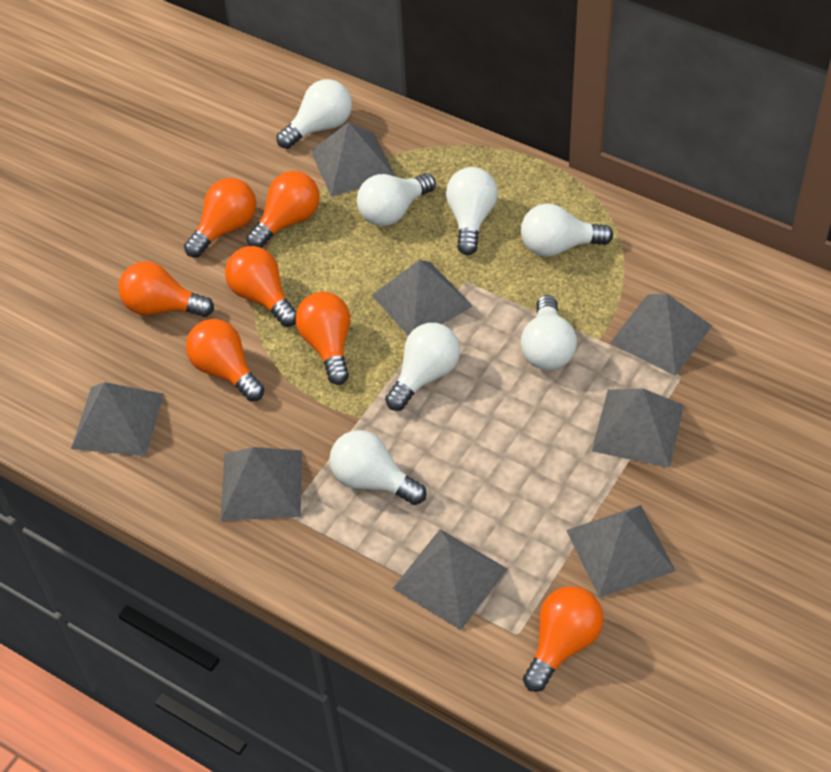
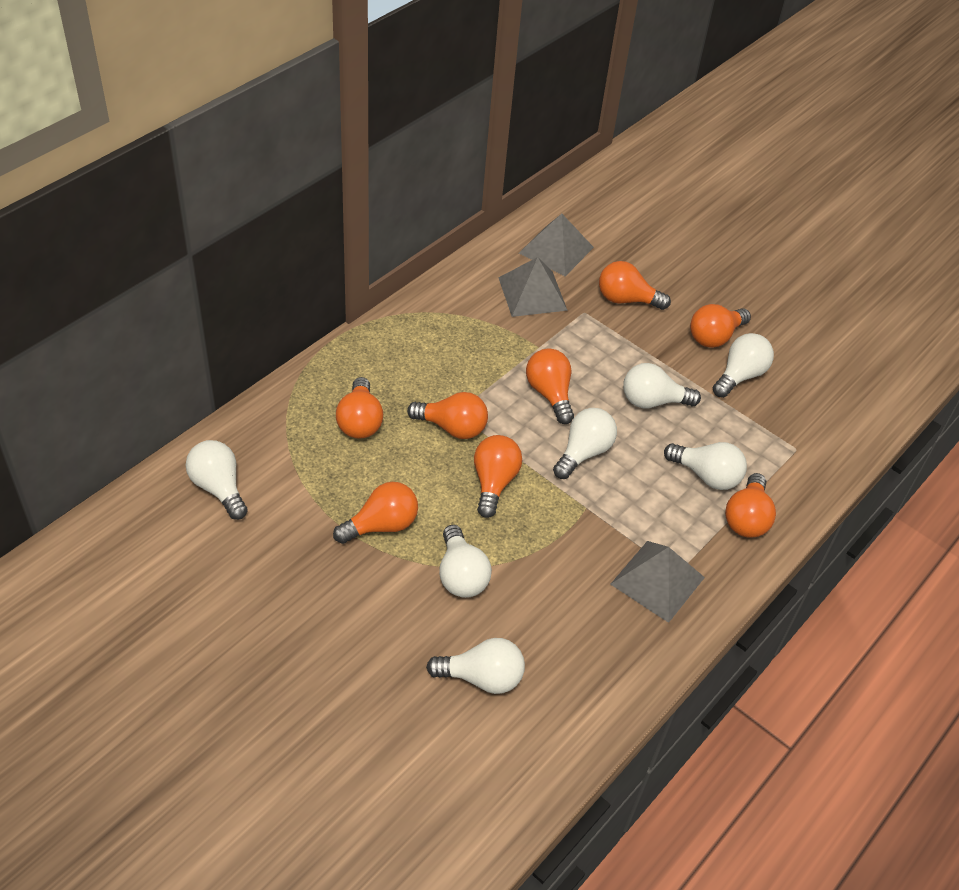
grey pyramid: 8 -> 3
orange light bulb: 7 -> 8

